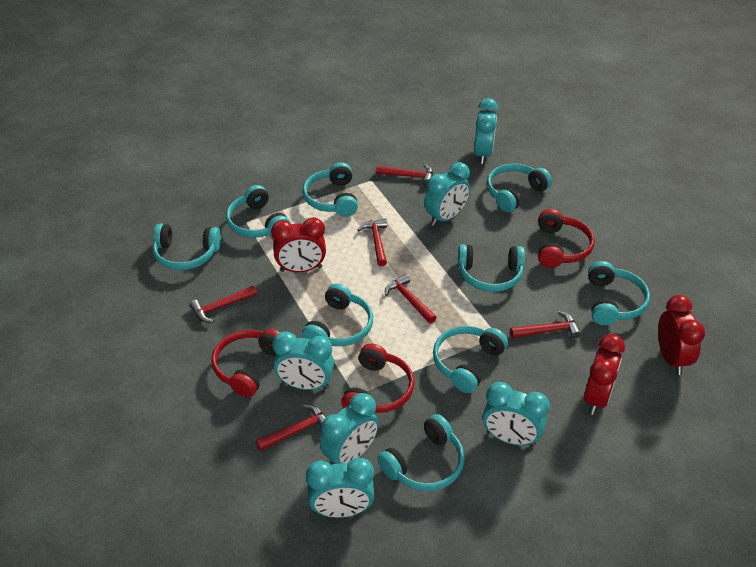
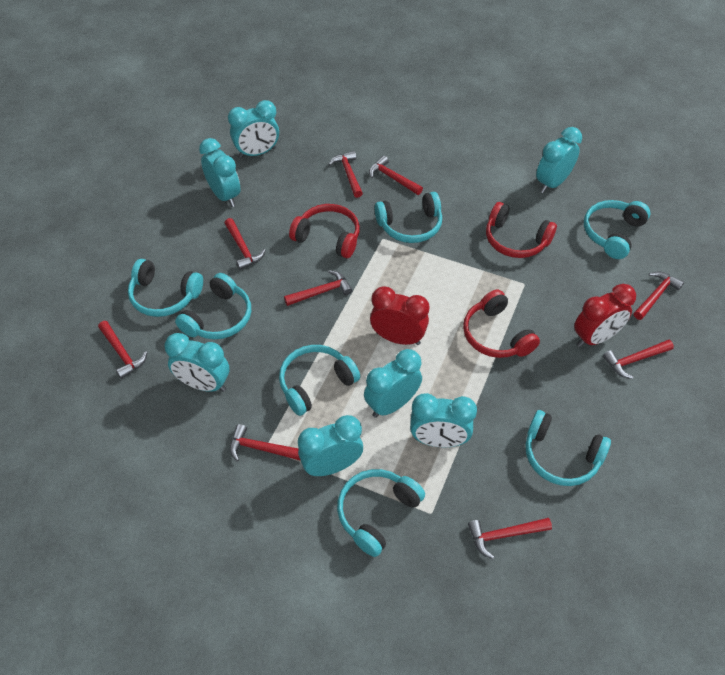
red clock: 3 -> 2
red hammer: 6 -> 9
turquoise clock: 6 -> 7
turquoise headphones: 9 -> 7

